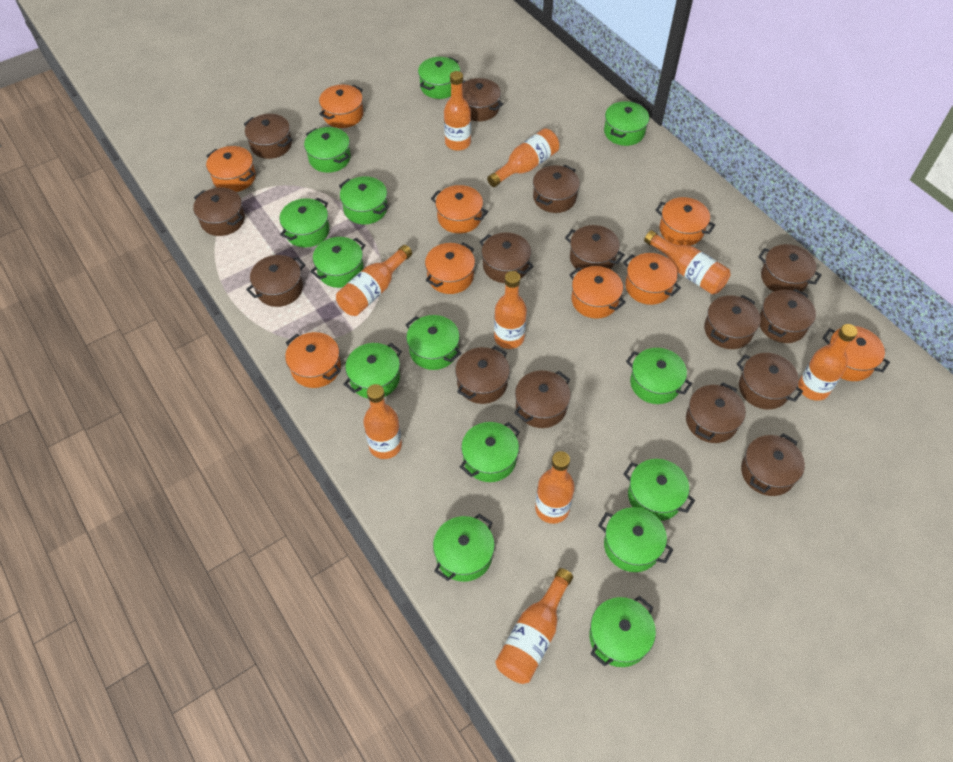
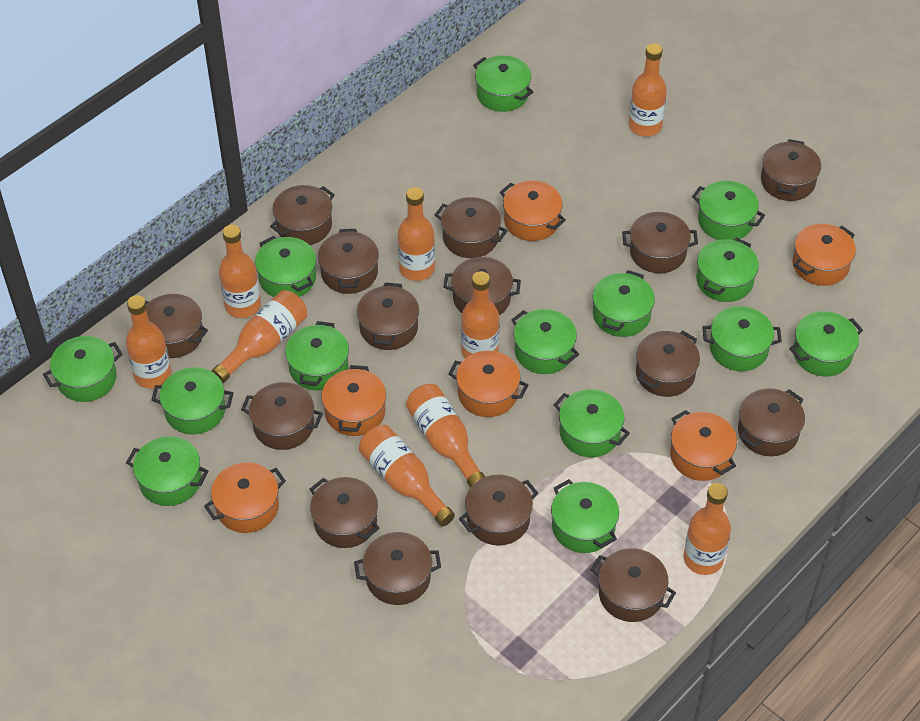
orange pot: 9 -> 6

